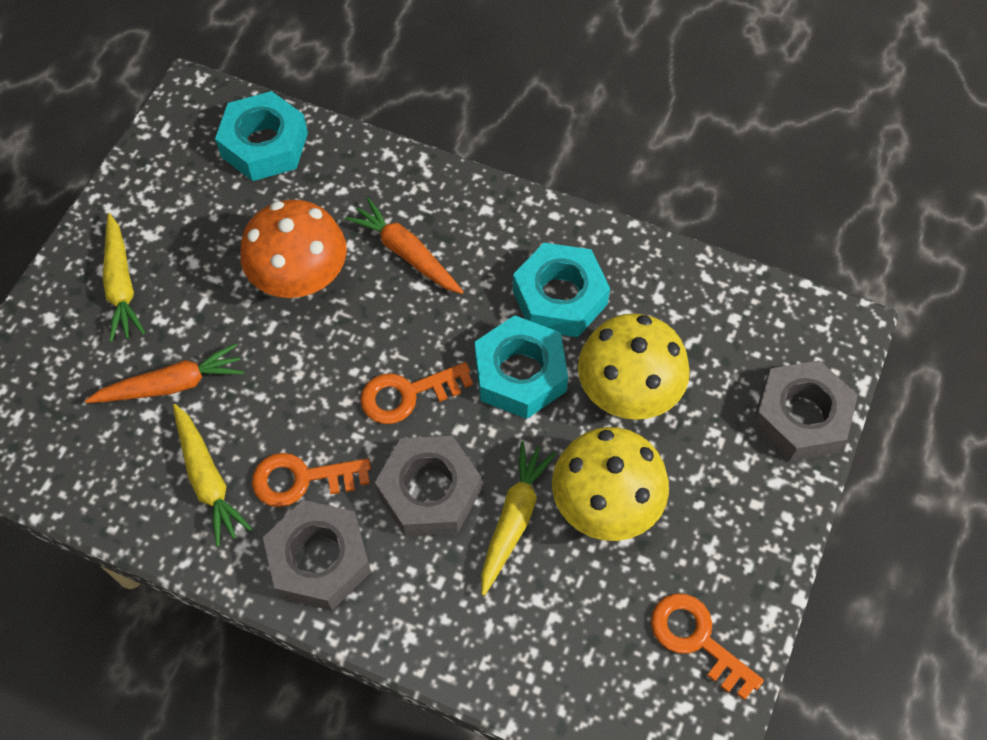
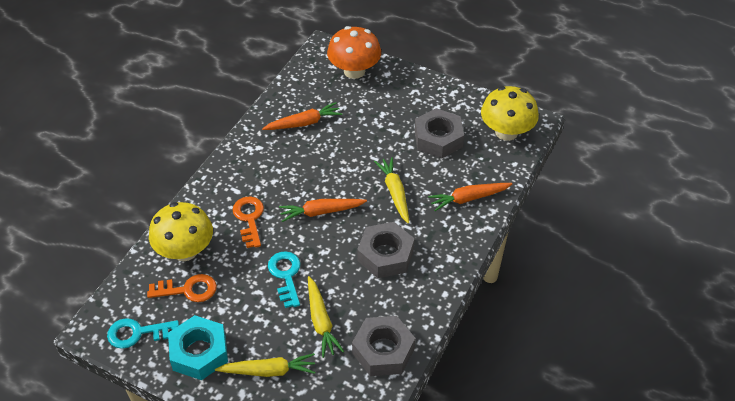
orange carrot: 2 -> 3
orange key: 3 -> 2
turquoise key: 0 -> 2
turquoise nut: 3 -> 1

